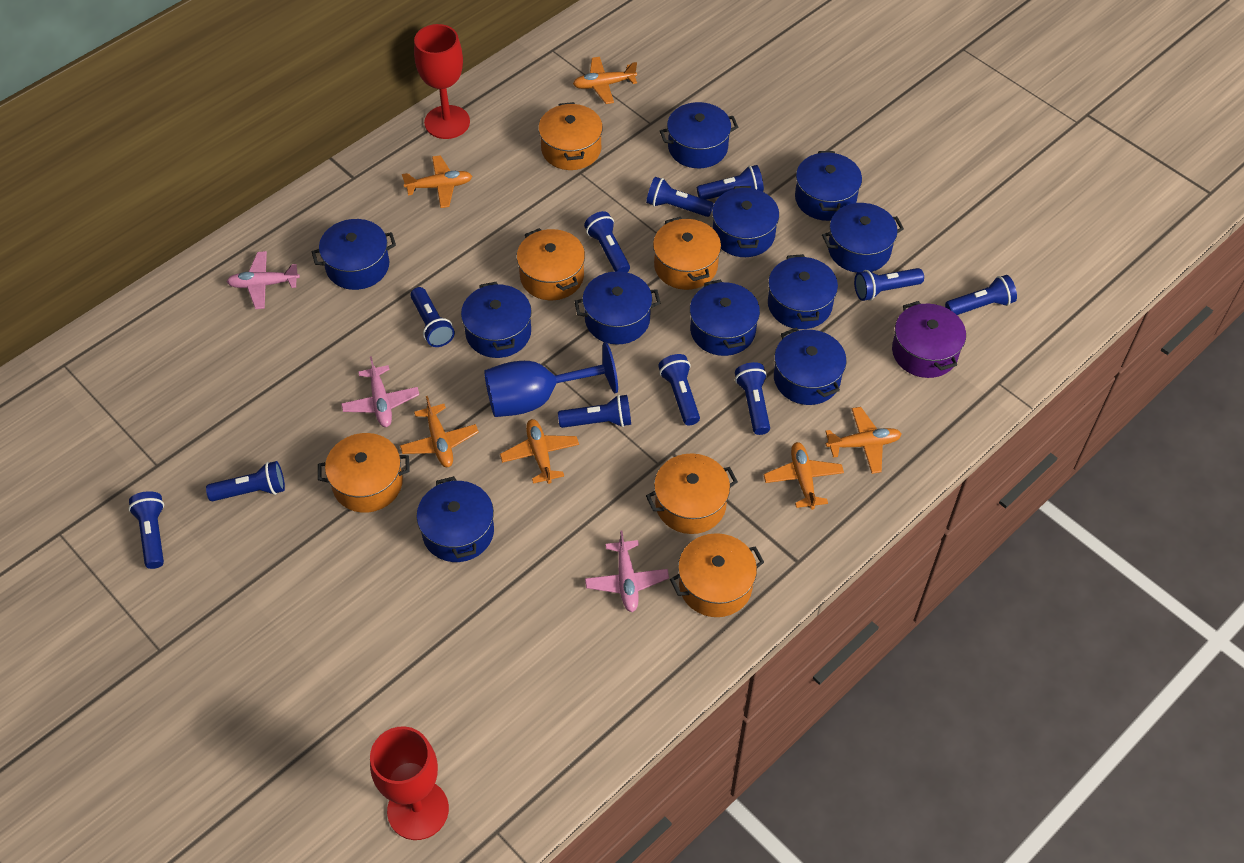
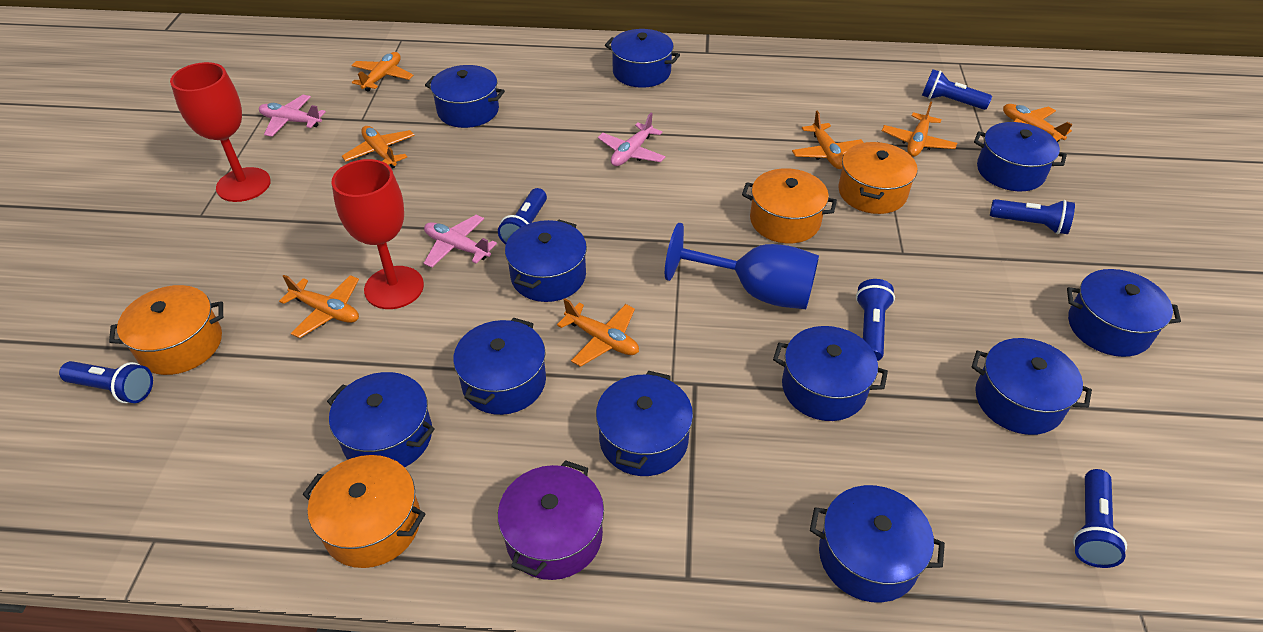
blue flashlight: 11 -> 6
orange plane: 6 -> 7
orange pot: 6 -> 4

